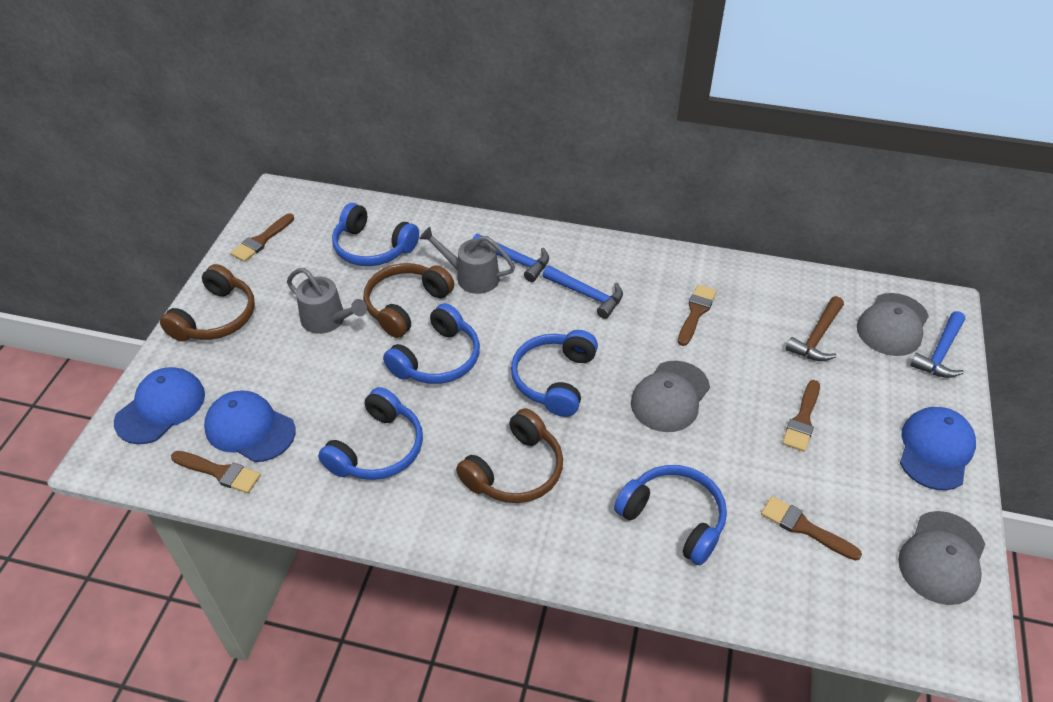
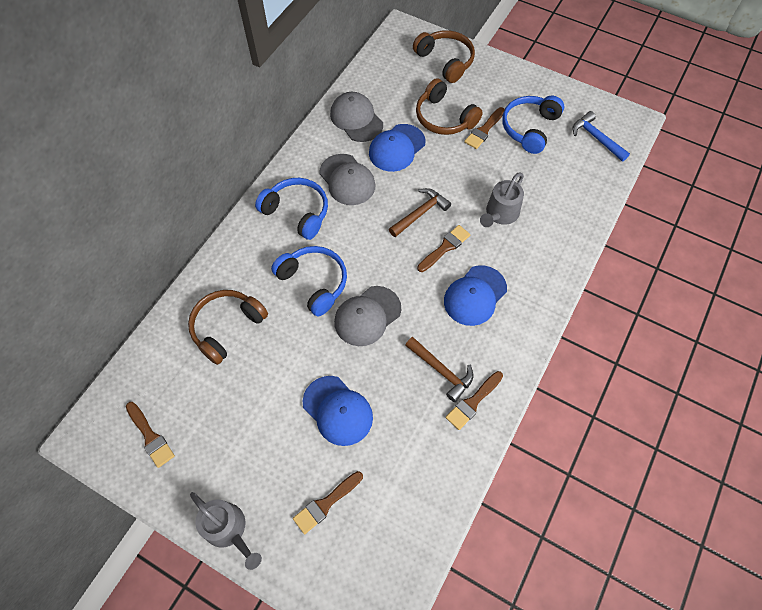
blue hammer: 3 -> 1
blue headphones: 5 -> 3
brown hammer: 1 -> 2

